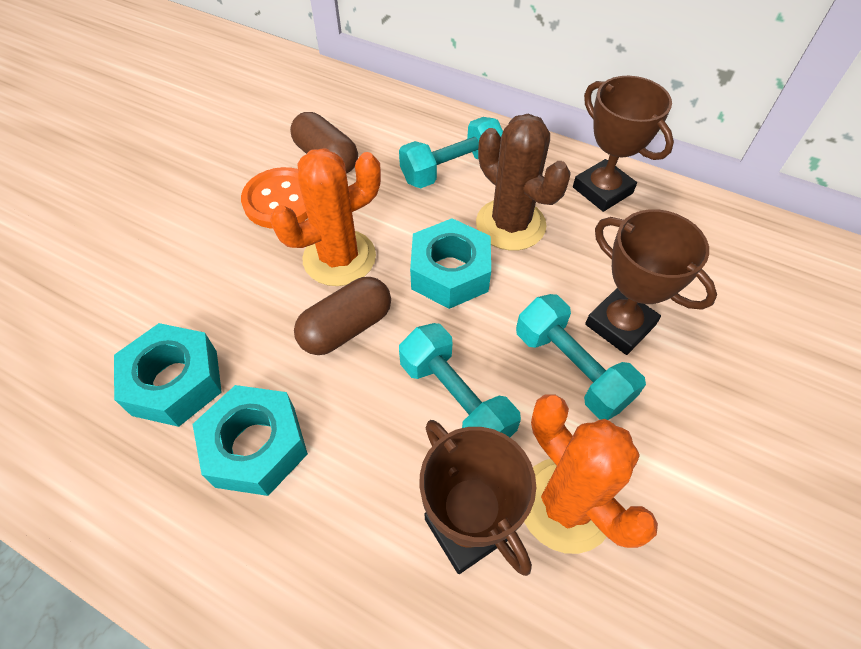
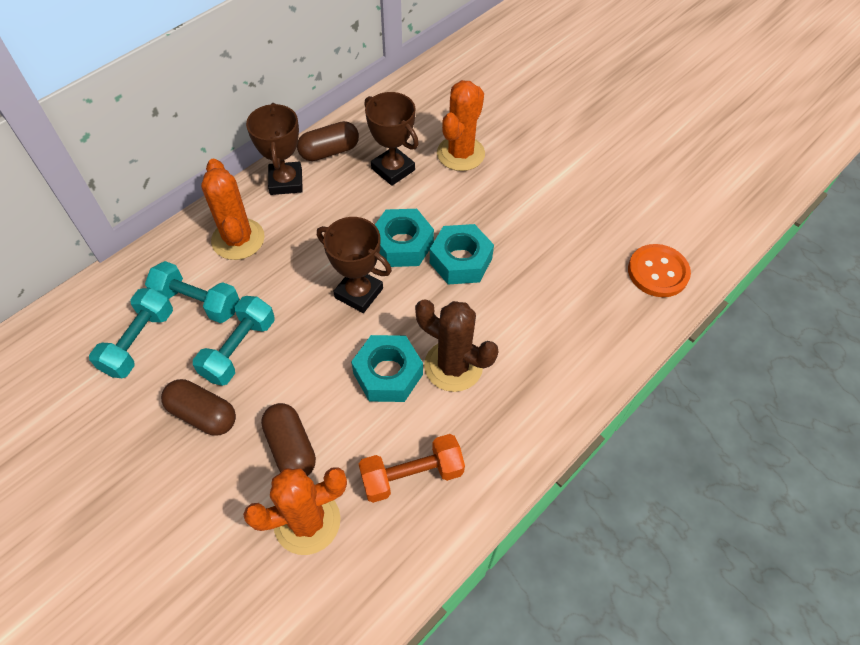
brown capsule: 2 -> 3
orange cactus: 2 -> 3
orange dumbbell: 0 -> 1

